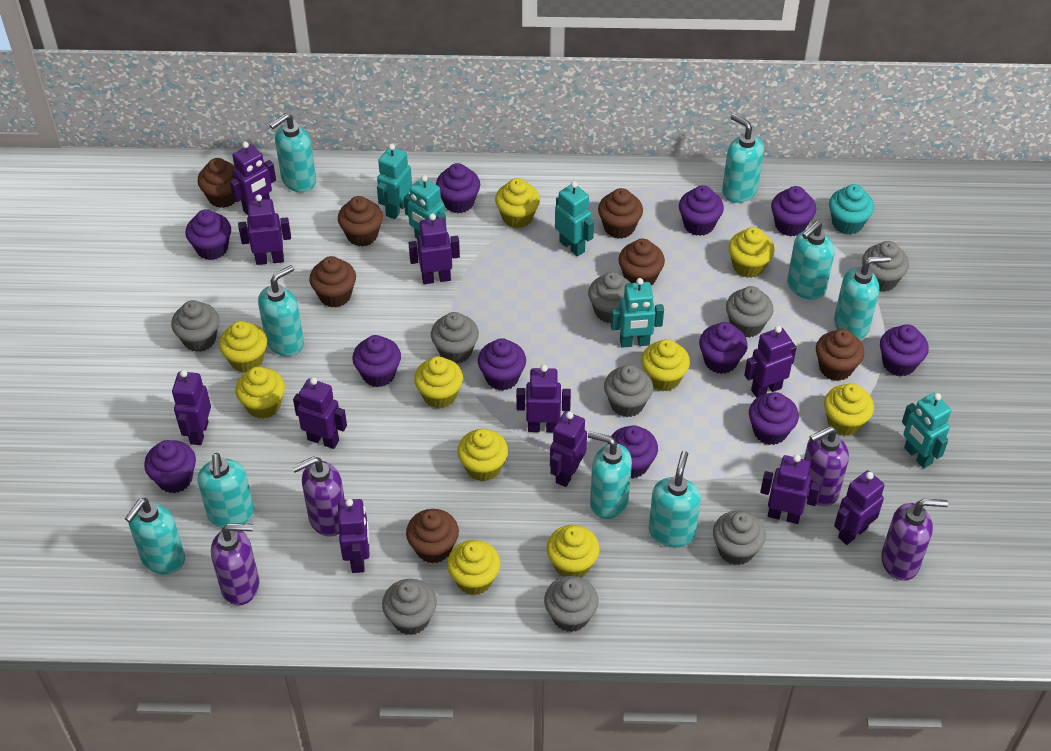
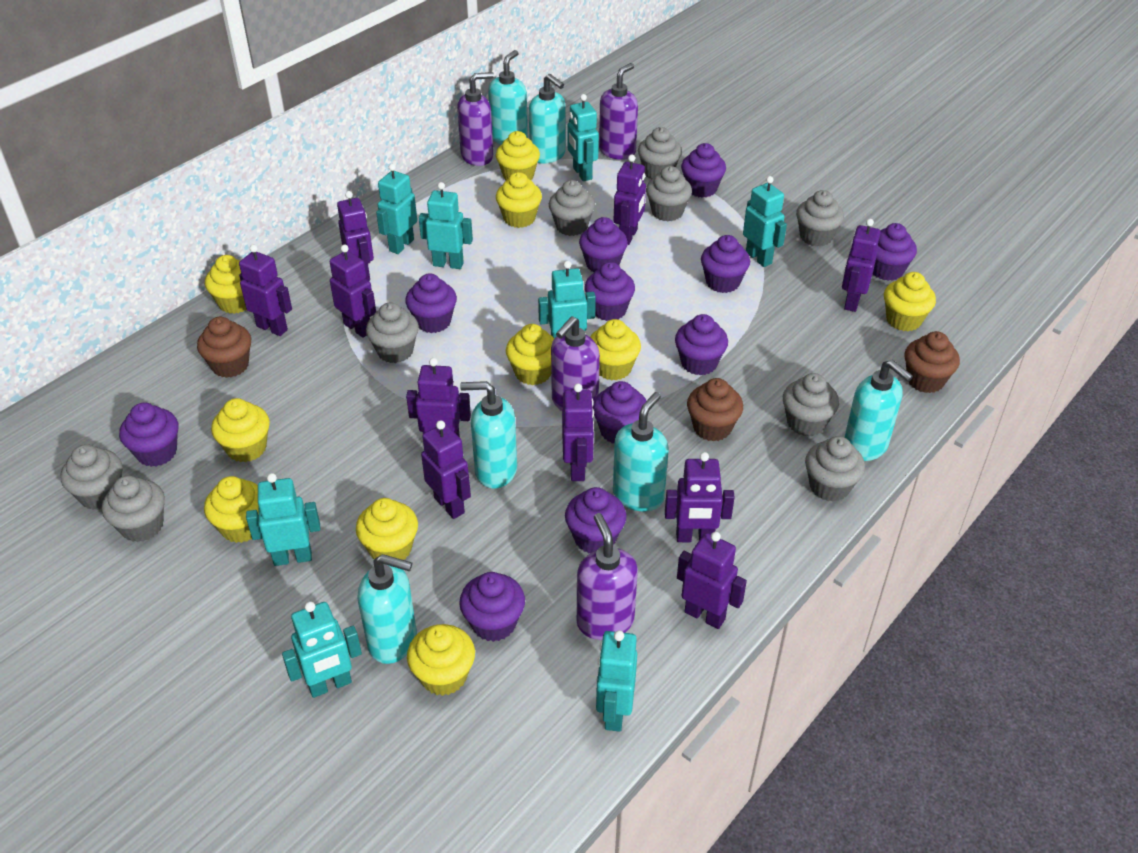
brown cupcake: 7 -> 3
purple robot: 11 -> 10
turquoise cupcake: 1 -> 0
turquoise robot: 5 -> 8
turquoise soap dispenser: 9 -> 6

